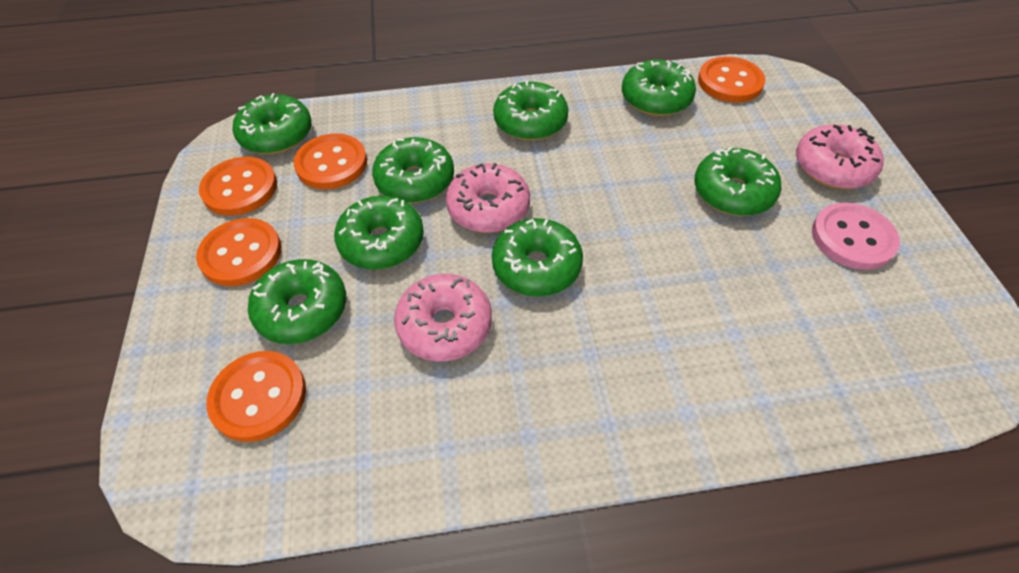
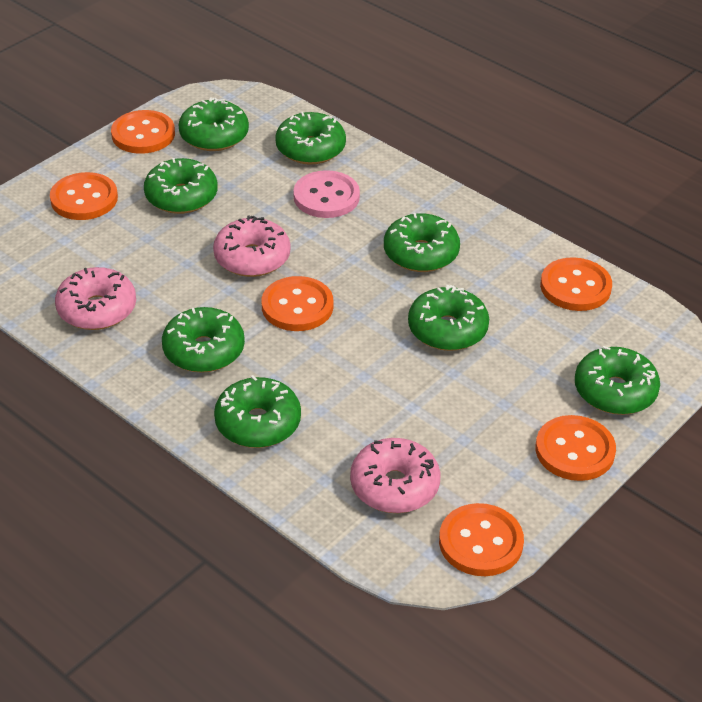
orange button: 5 -> 6

